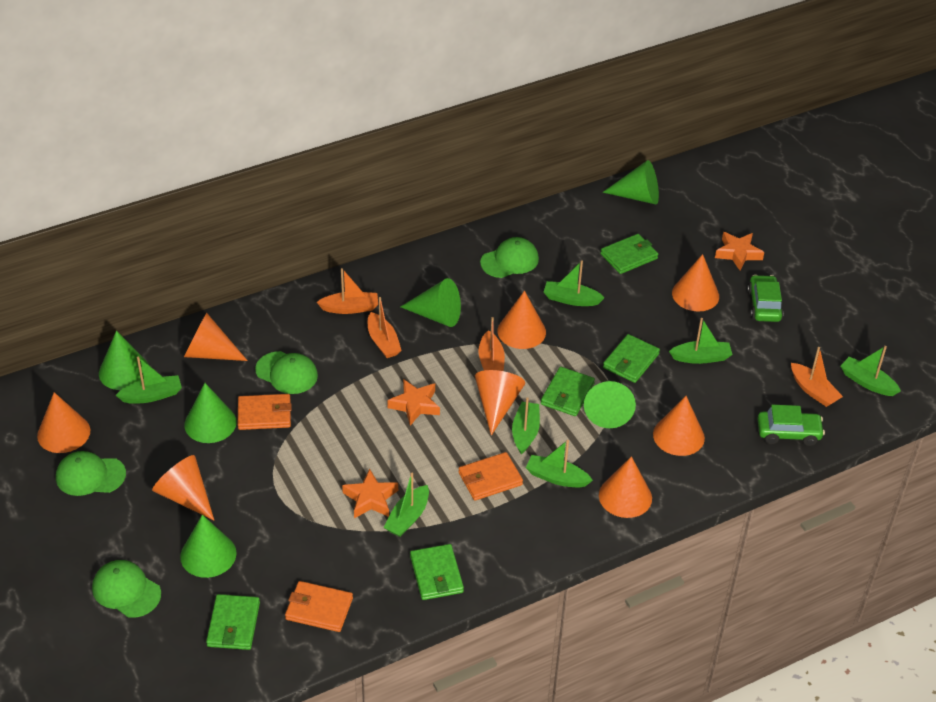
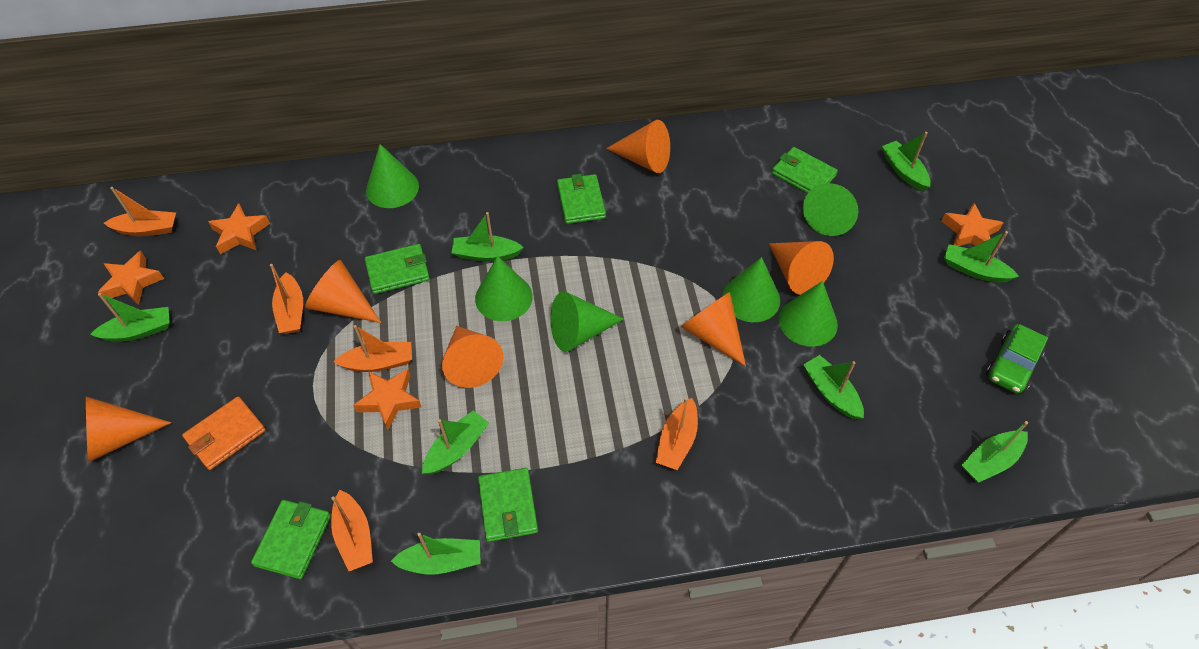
green boat: 7 -> 8
green cap: 4 -> 0
green car: 2 -> 1
orange boat: 4 -> 5
orange cone: 8 -> 6
orange star: 3 -> 4
orange wallet: 3 -> 1

